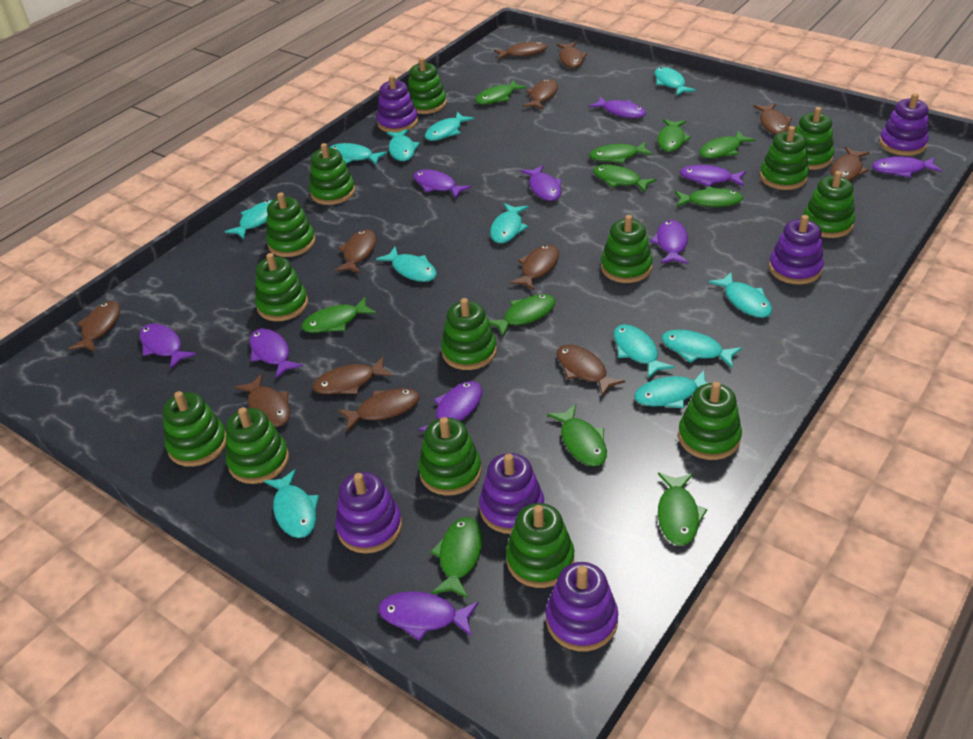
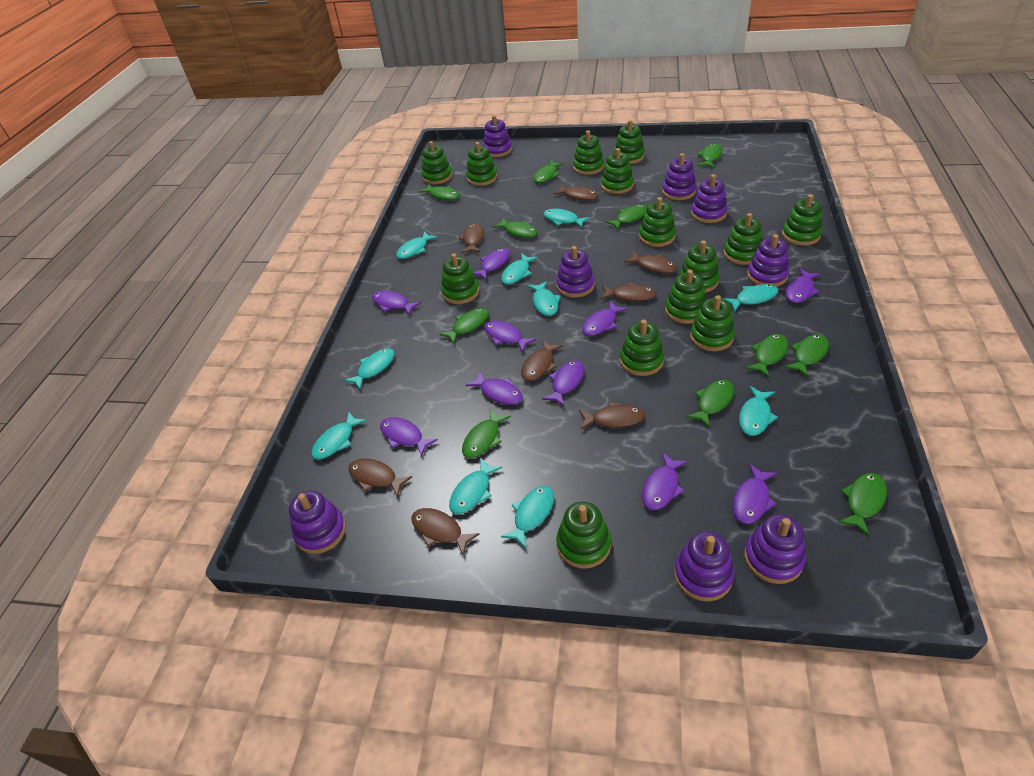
brown fish: 12 -> 8
purple stacking toy: 6 -> 8
turquoise fish: 12 -> 10

